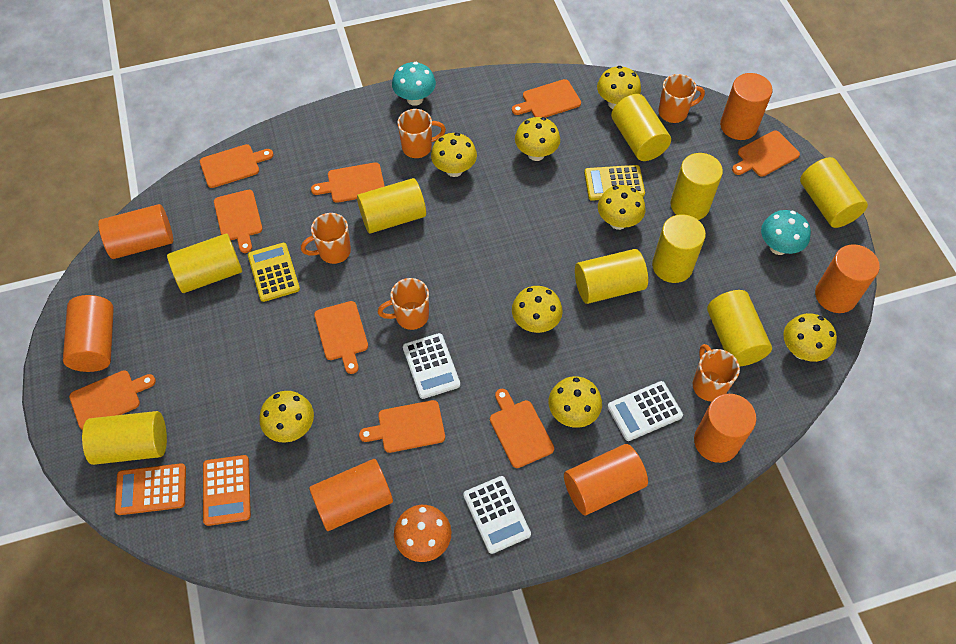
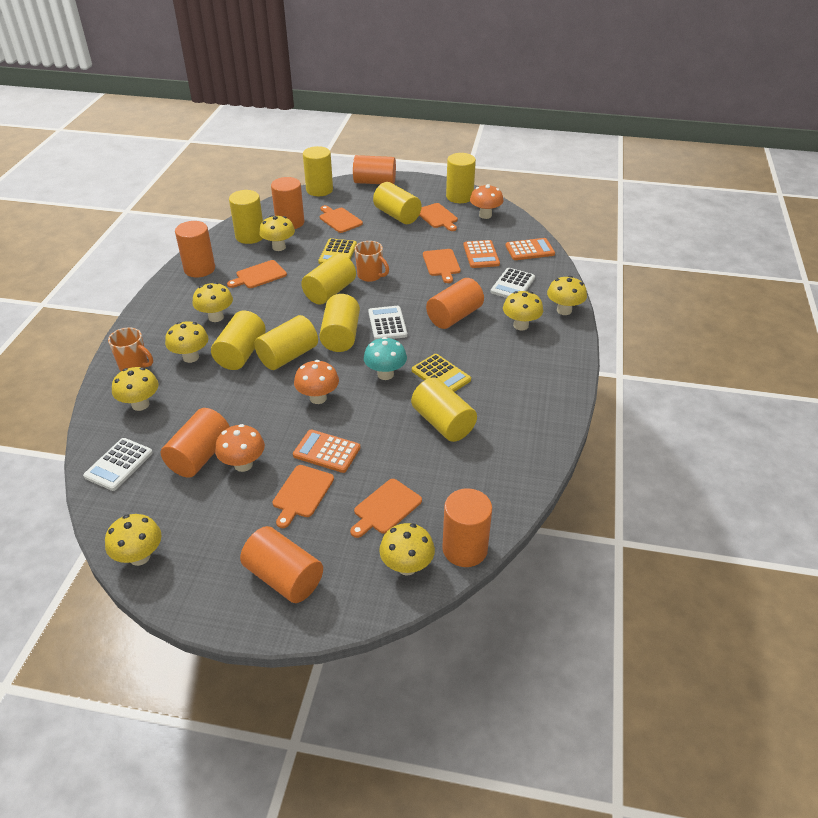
orange calculator: 2 -> 3
orange cutting board: 9 -> 6
orange mug: 5 -> 2
orange mushroom: 1 -> 3
turquoise mushroom: 2 -> 1

